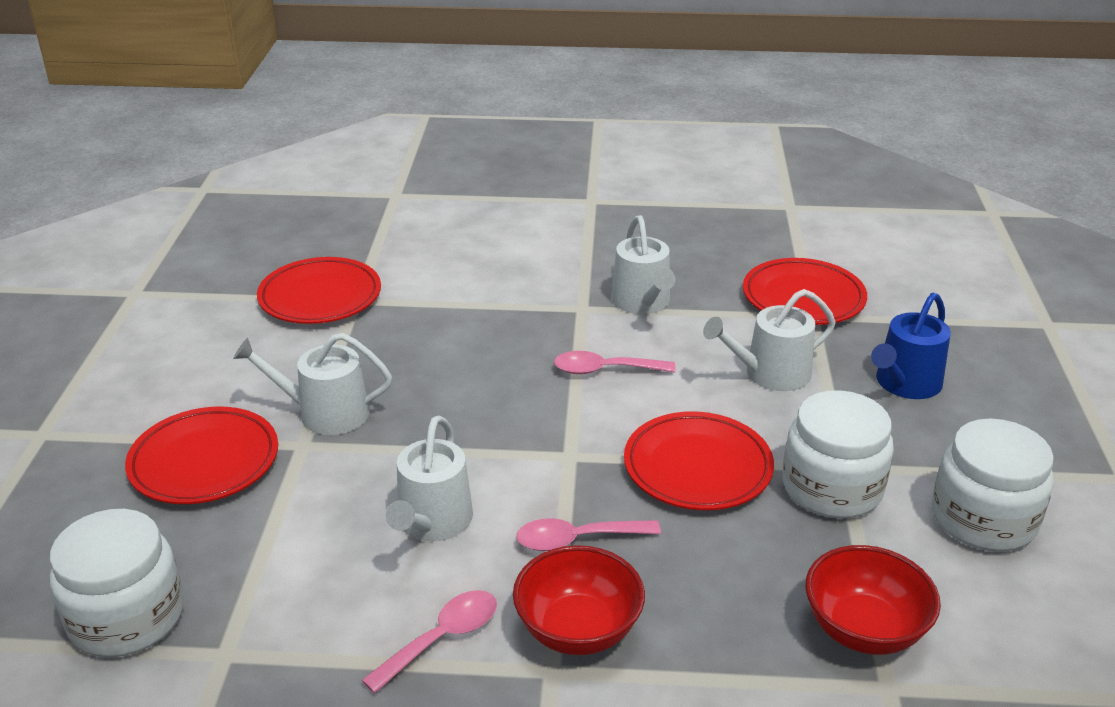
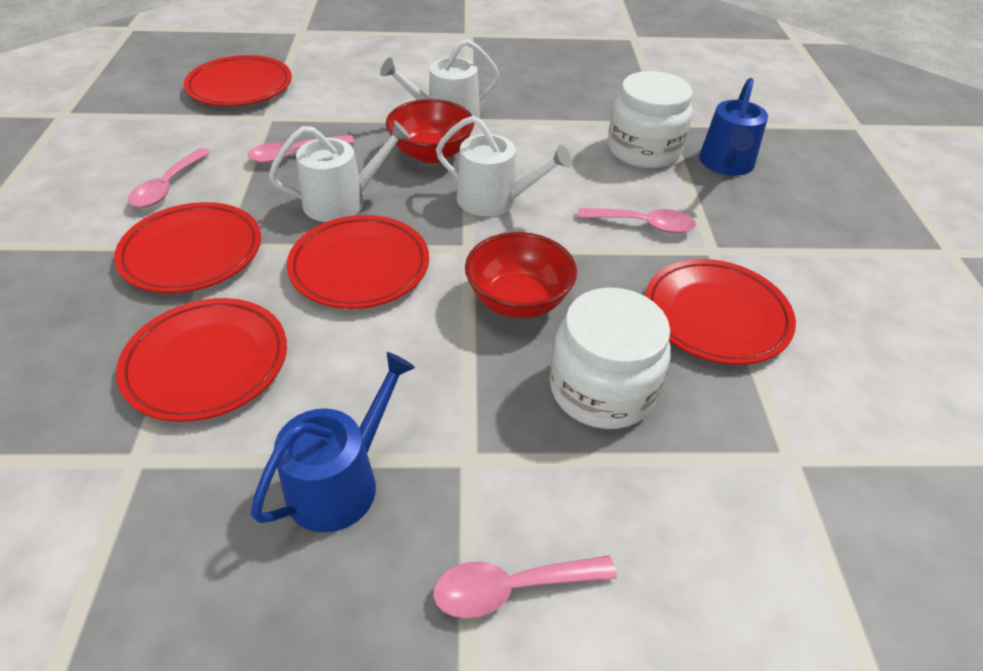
blue watering can: 1 -> 2
pink spoon: 3 -> 4
red plate: 4 -> 5
white jar: 3 -> 2
white watering can: 4 -> 3

